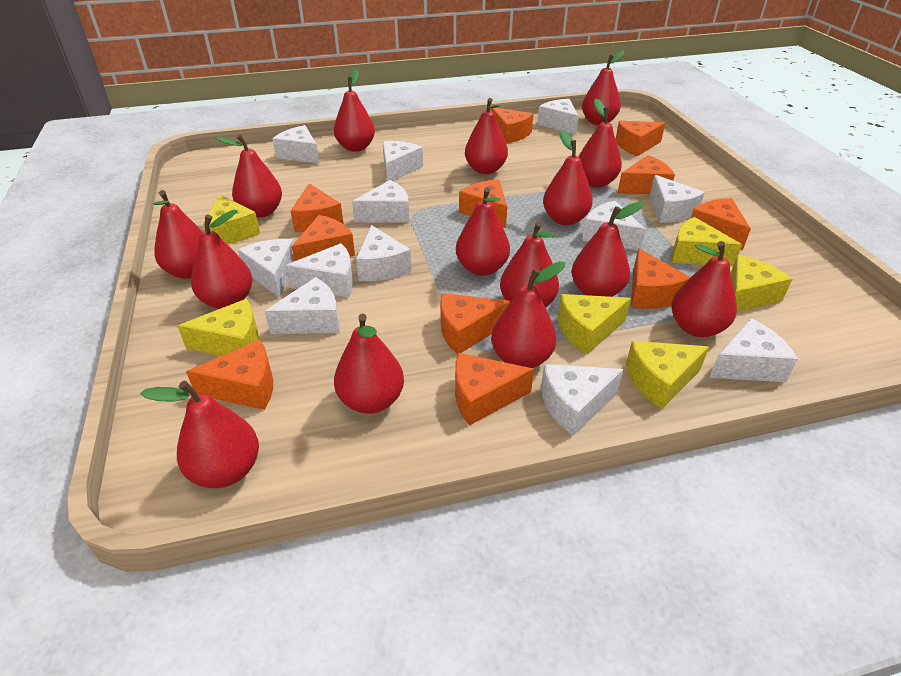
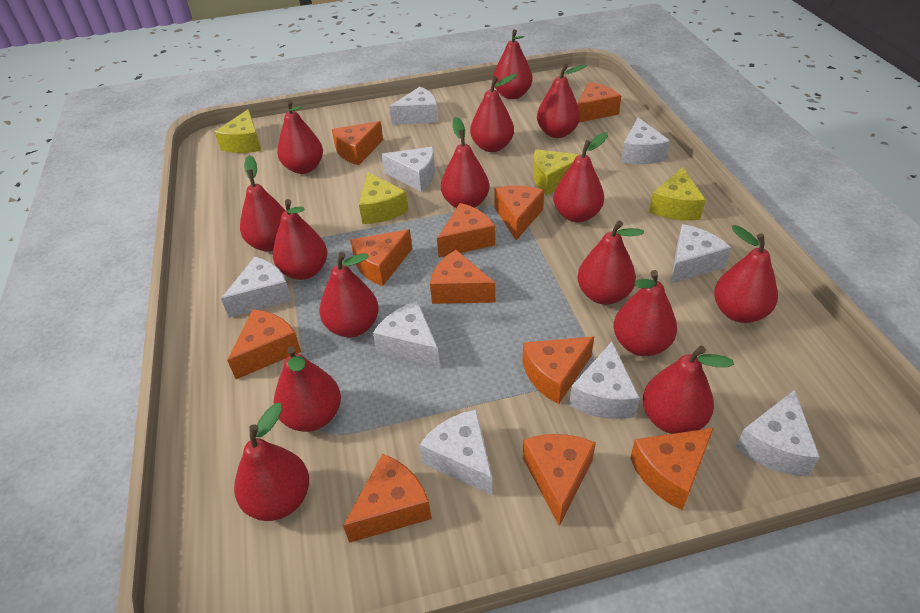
white cheese: 12 -> 9
yellow cheese: 6 -> 4

